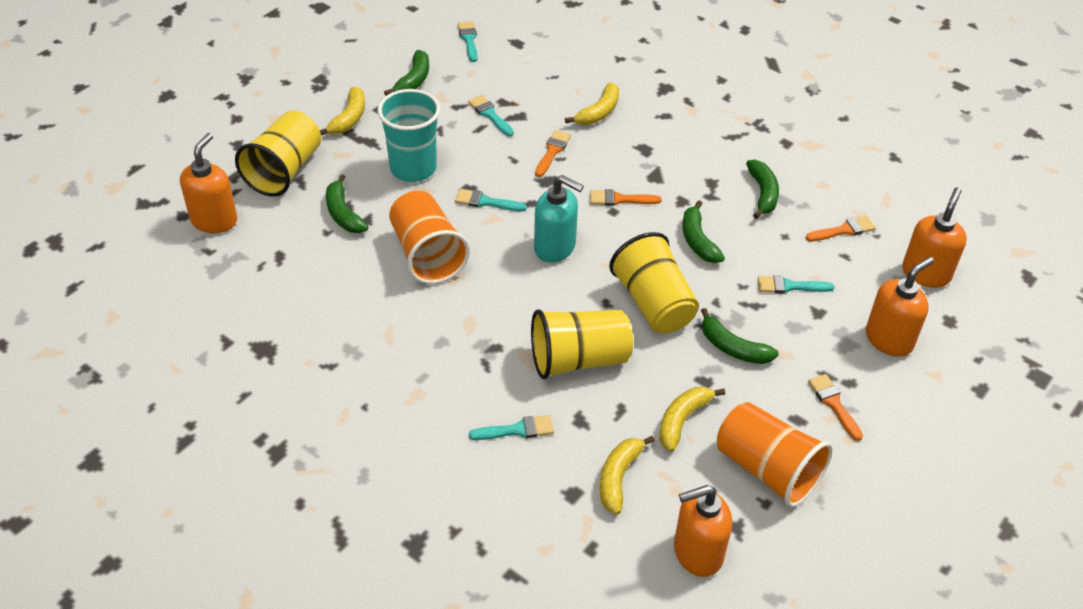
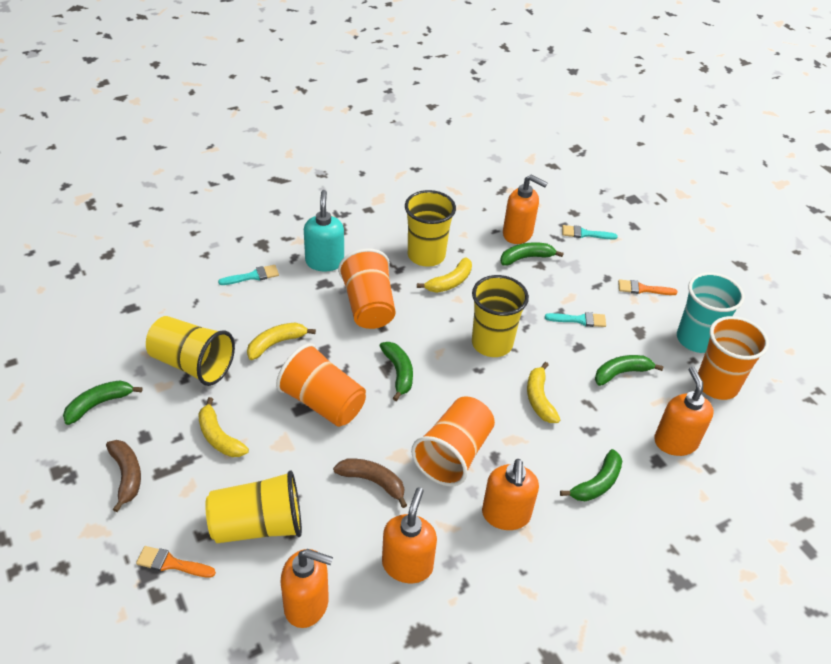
brown banana: 0 -> 2
orange brush: 4 -> 2
orange cup: 2 -> 4
orange soap dispenser: 4 -> 5
turquoise brush: 5 -> 3
yellow cup: 3 -> 4

